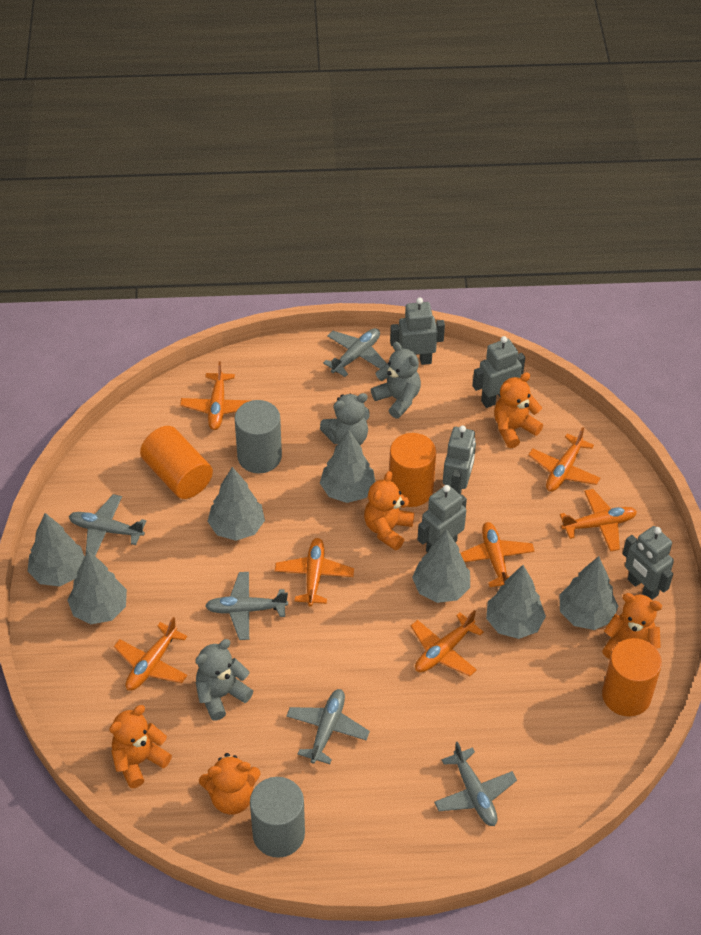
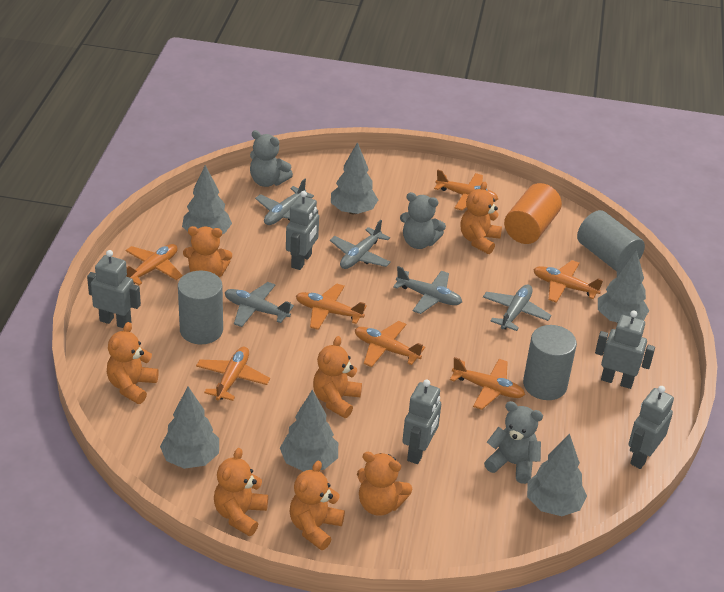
grey cylinder: 2 -> 3
grey tree: 7 -> 6
orange cylinder: 3 -> 1
orange teddy bear: 5 -> 7

